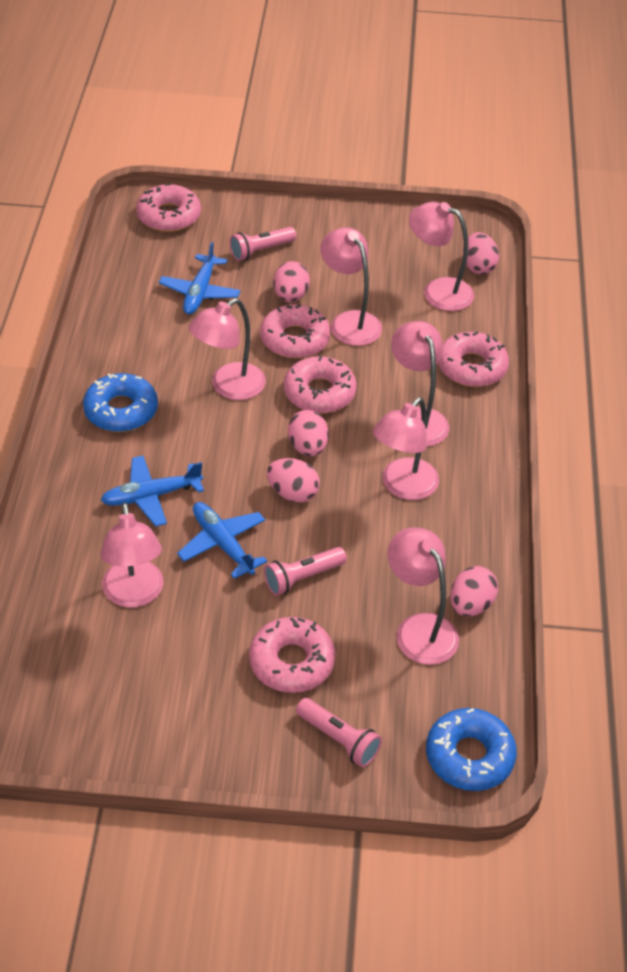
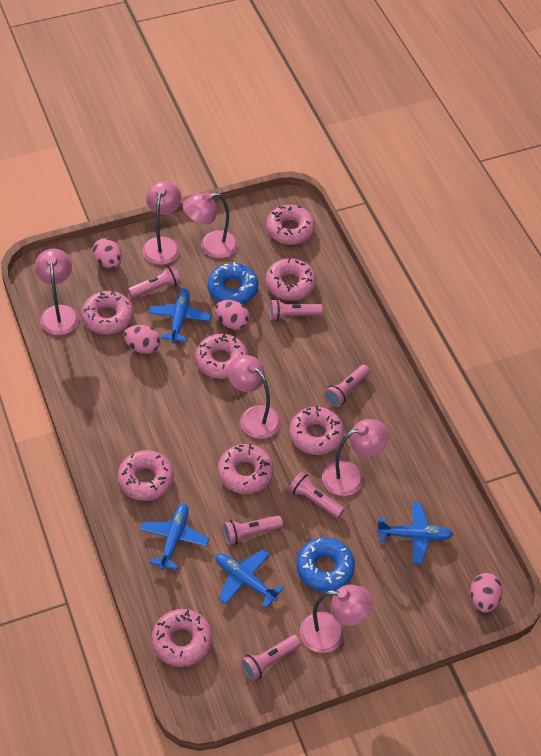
blue plane: 3 -> 4
pink donut: 5 -> 8
pink egg: 5 -> 4
pink flashlight: 3 -> 6
pink lamp: 7 -> 6

